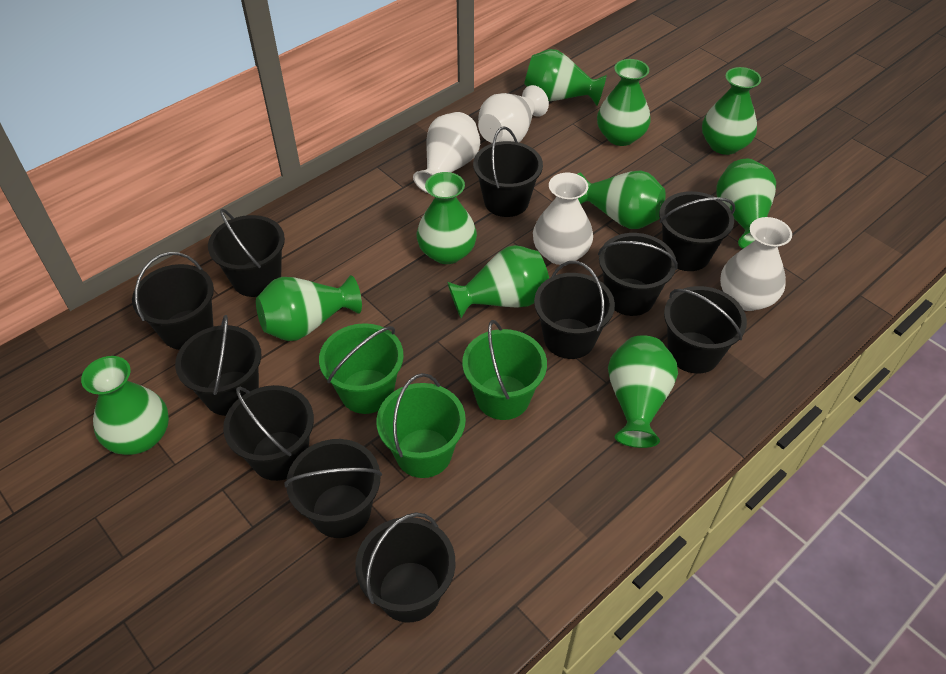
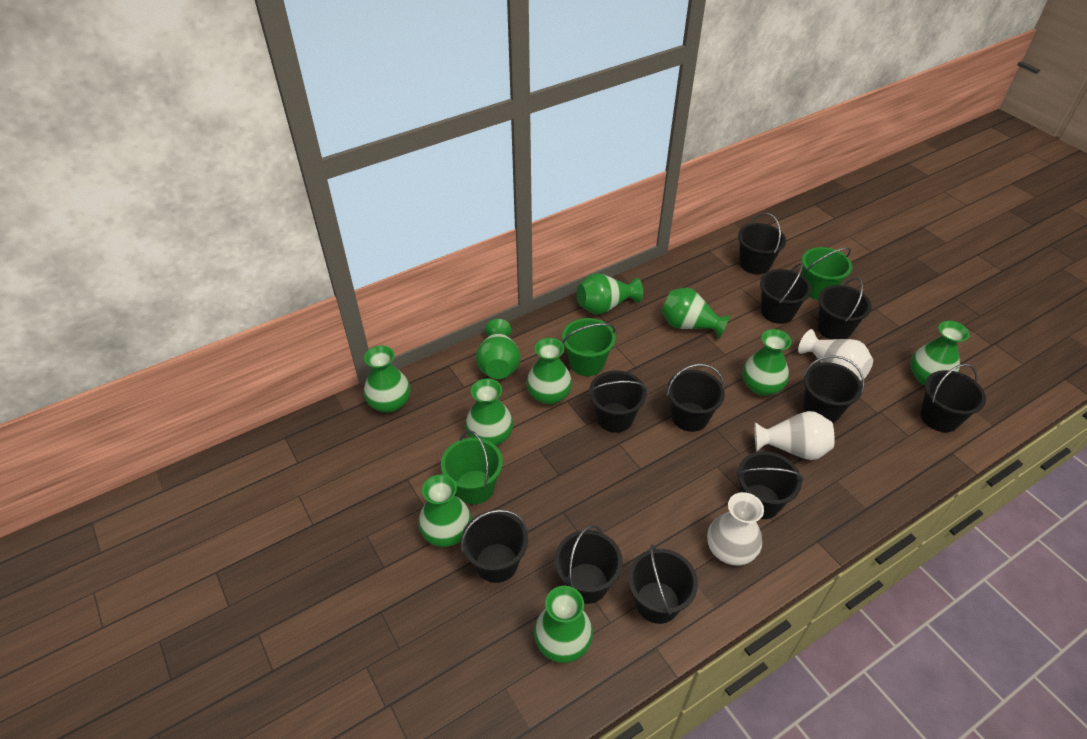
white vase: 4 -> 3

